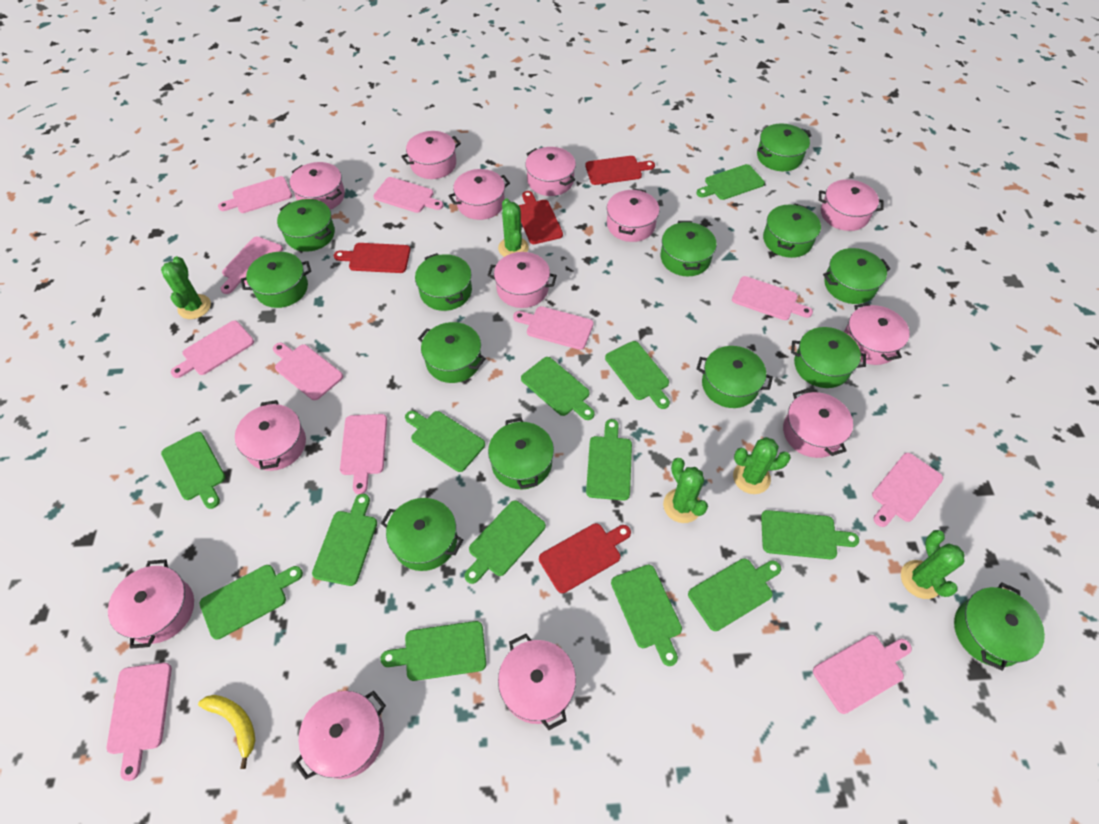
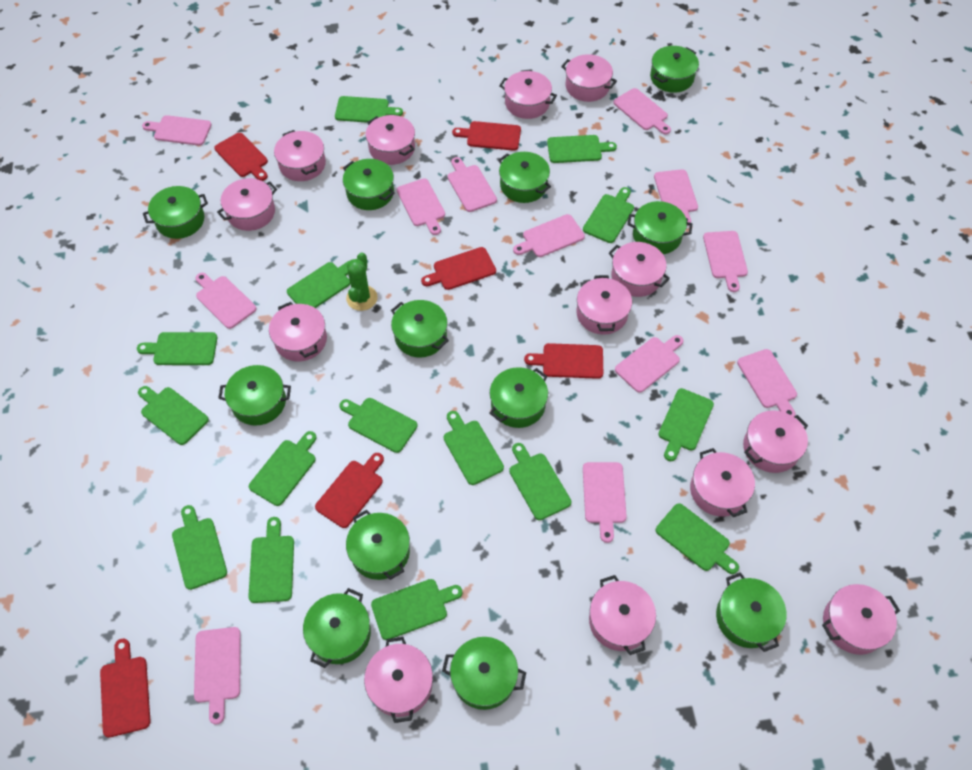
green cactus: 5 -> 1
green cutting board: 13 -> 15
green pot: 13 -> 12
pink cutting board: 11 -> 12
red cutting board: 4 -> 6
yellow banana: 1 -> 0

